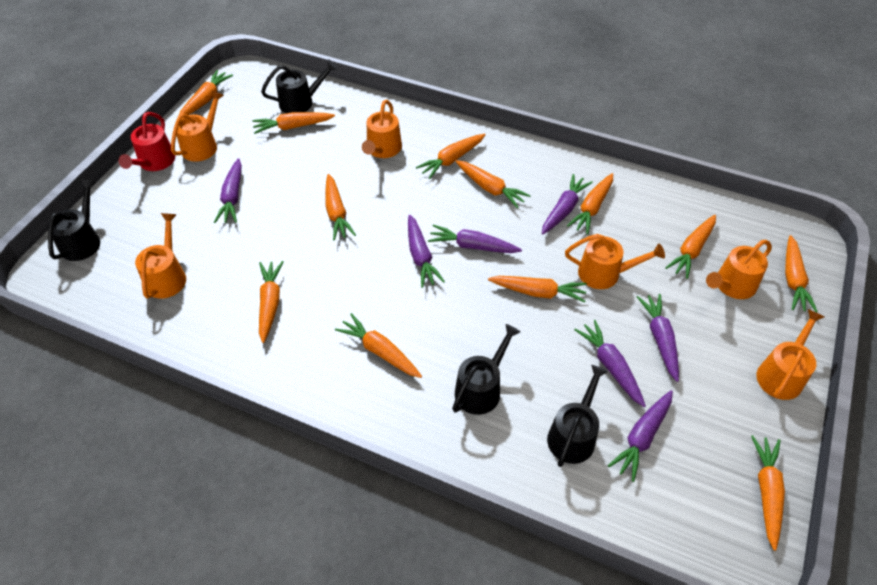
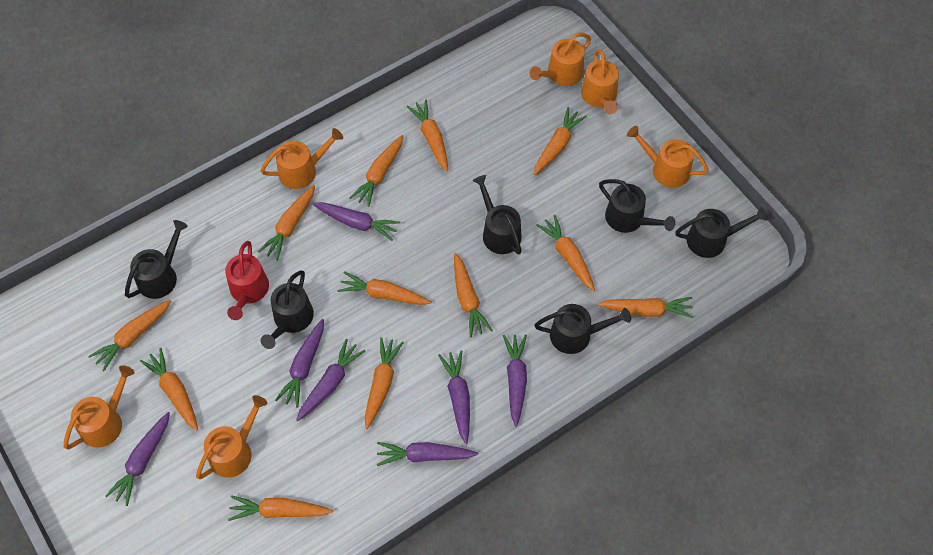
black watering can: 4 -> 6

